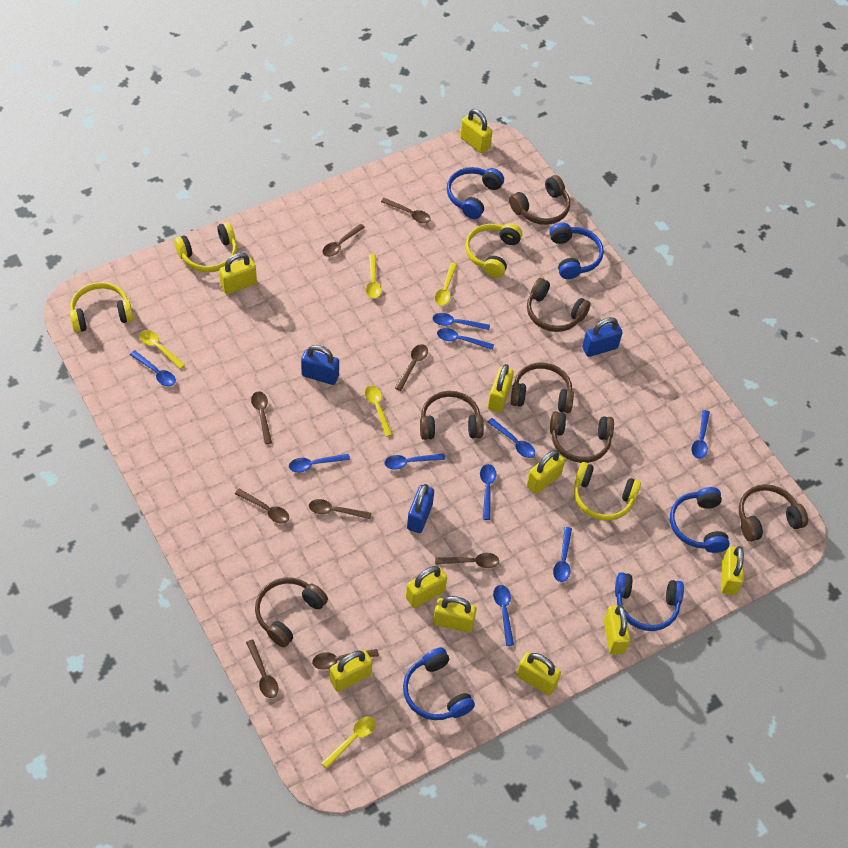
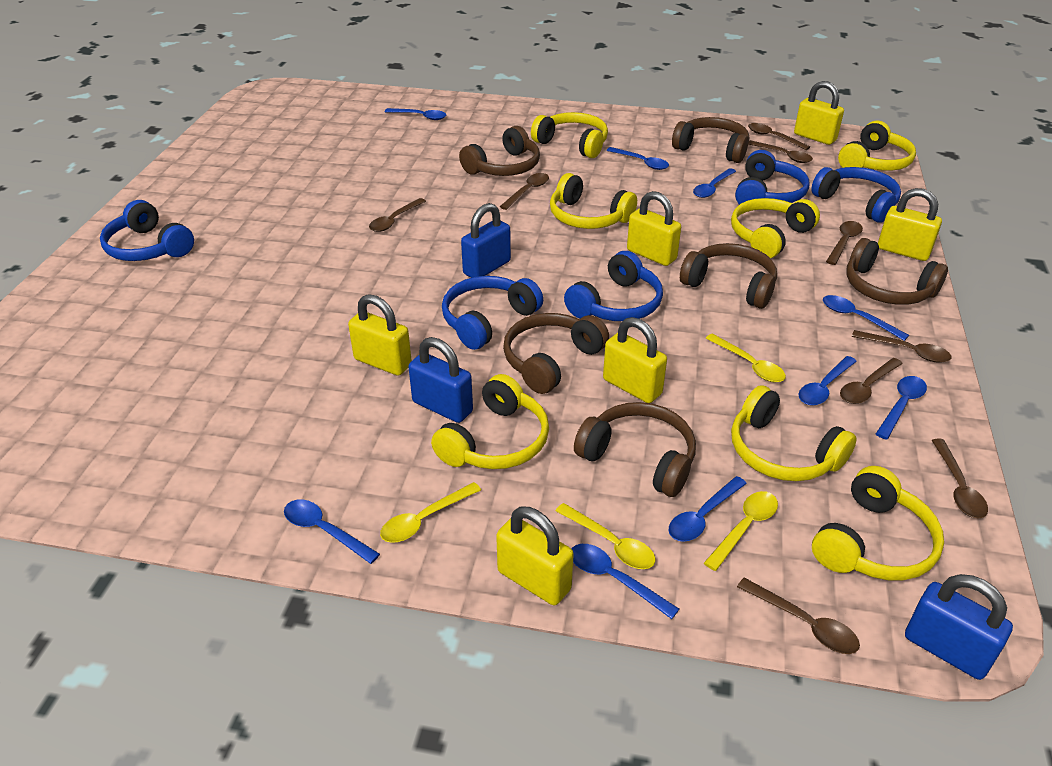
blue spoon: 10 -> 9
brown headphones: 7 -> 6
yellow headphones: 4 -> 7
yellow padlock: 10 -> 6
yellow spoon: 5 -> 4

